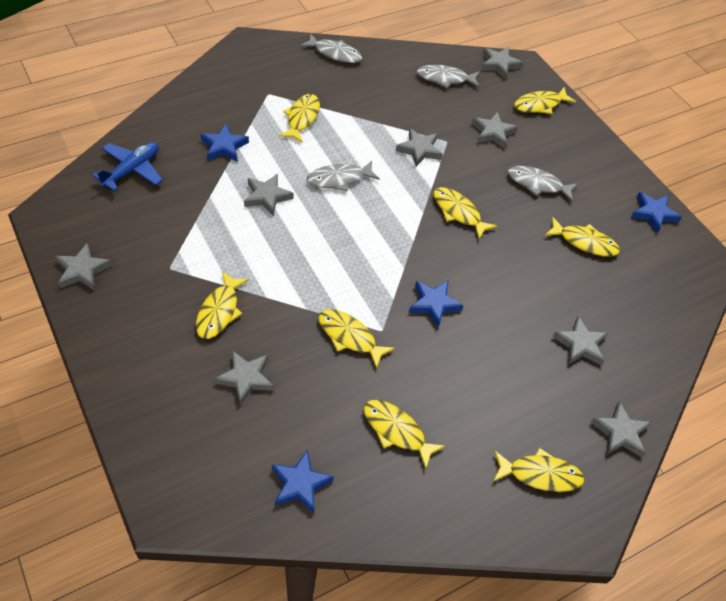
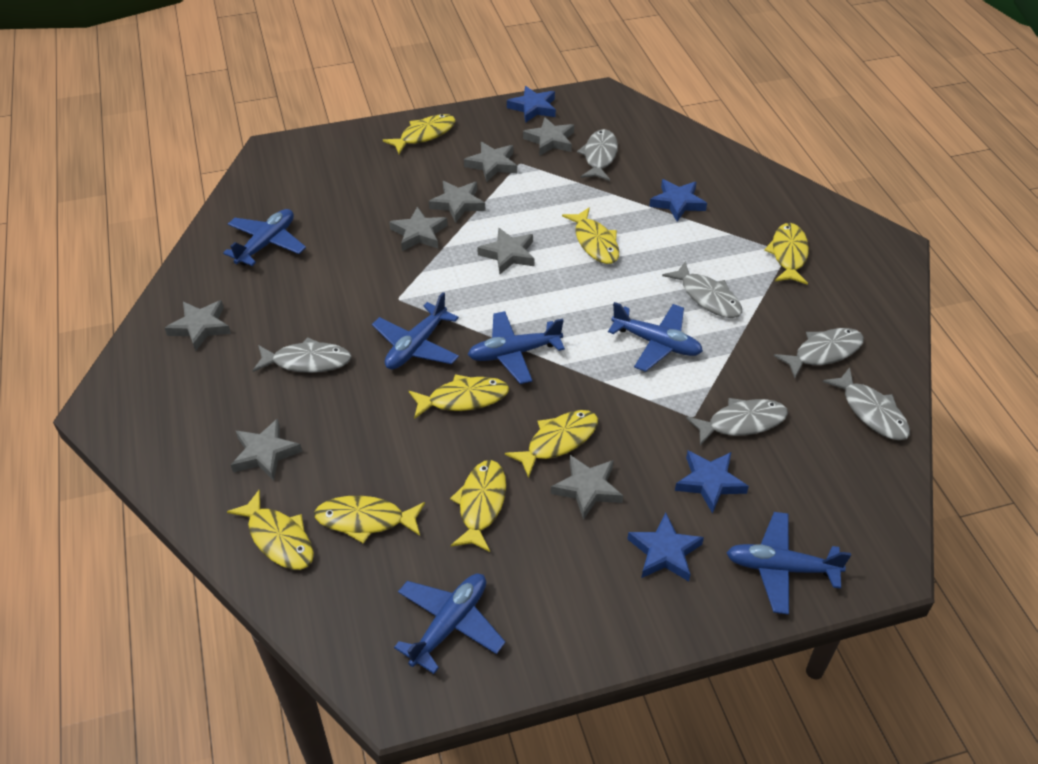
blue plane: 1 -> 6
grey fish: 4 -> 6

